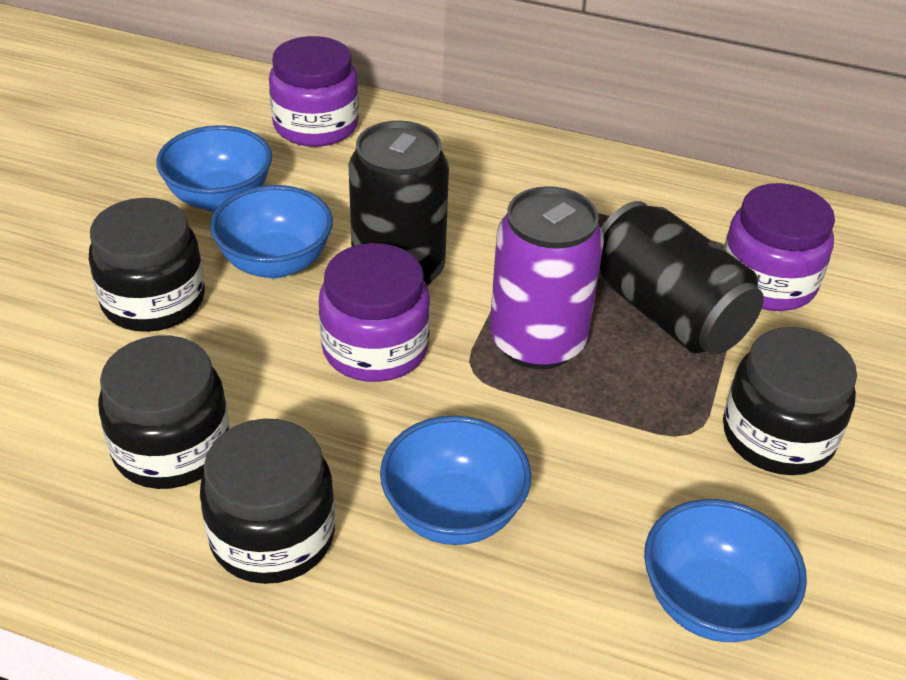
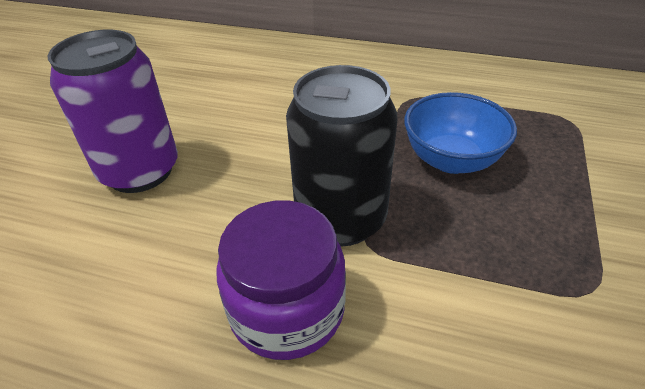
black can: 2 -> 1
black jar: 4 -> 0
blue bowl: 4 -> 1
purple jar: 3 -> 1

